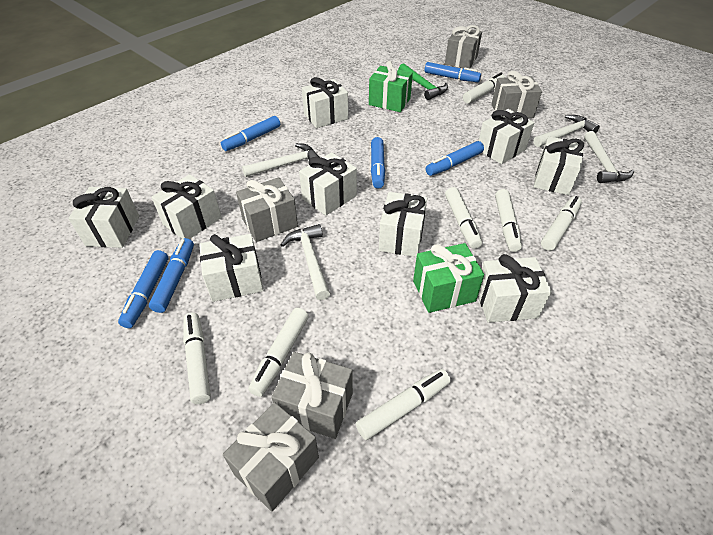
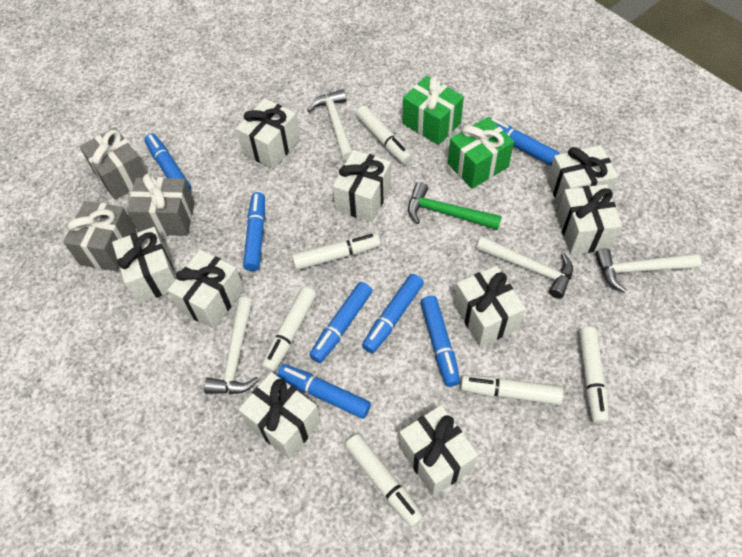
blue marker: 6 -> 7
grey gift: 5 -> 3
white marker: 7 -> 6

